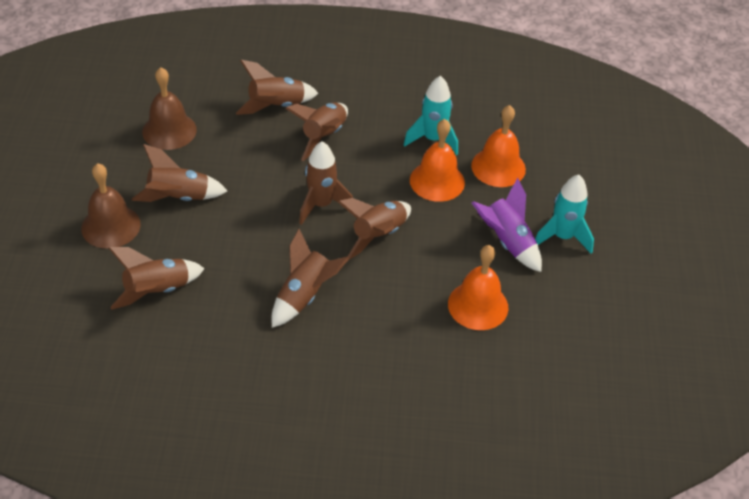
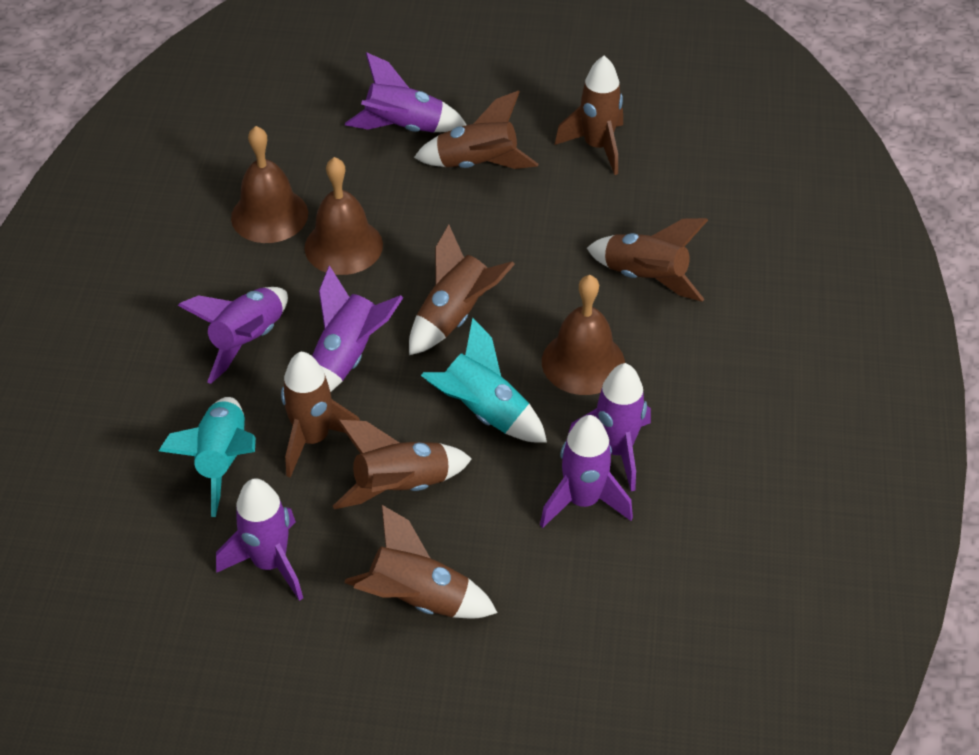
brown bell: 2 -> 3
orange bell: 3 -> 0
purple rocket: 1 -> 6

